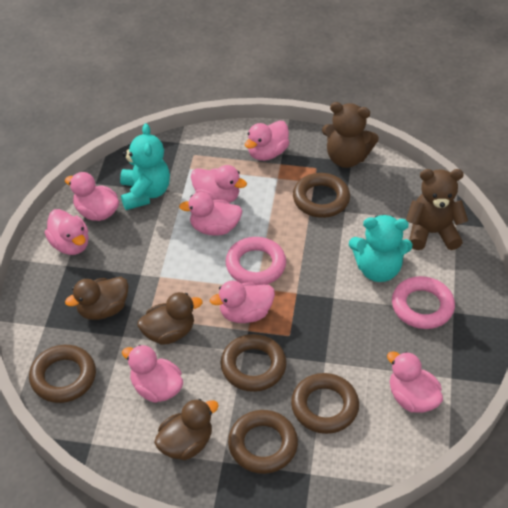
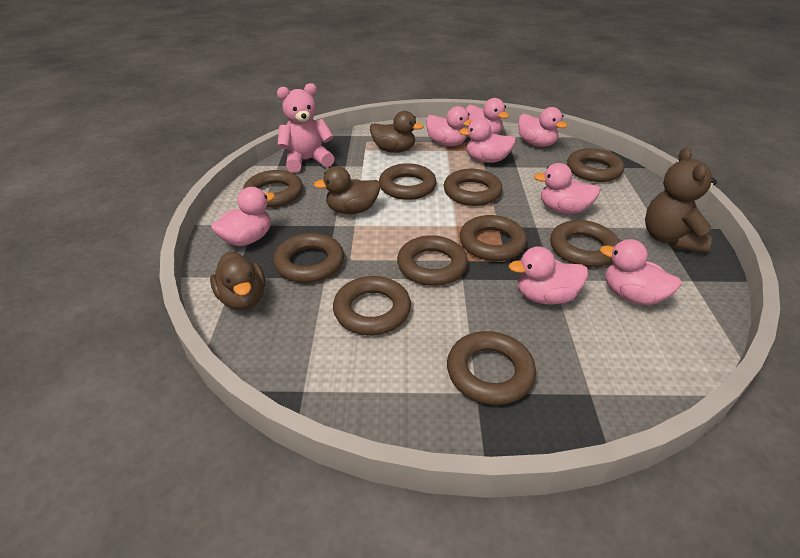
brown ring: 5 -> 10
brown teddy bear: 2 -> 1
pink ring: 2 -> 0
pink teddy bear: 0 -> 1
turquoise teddy bear: 2 -> 0

